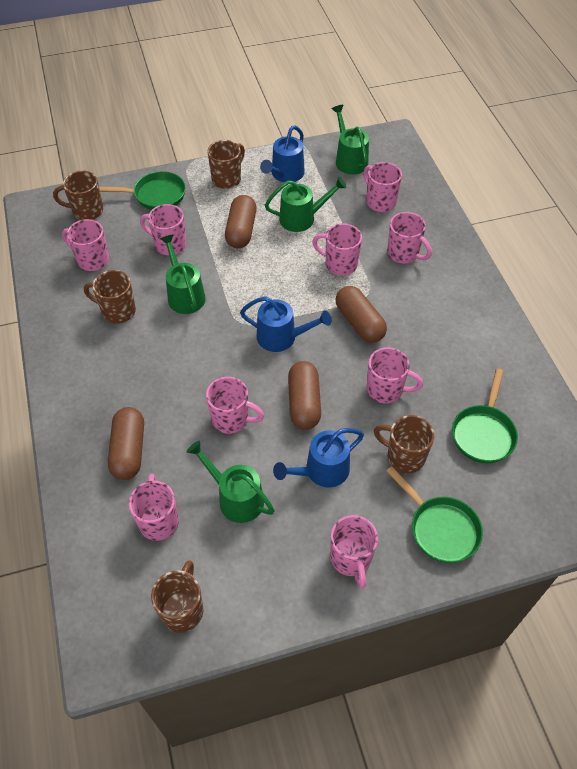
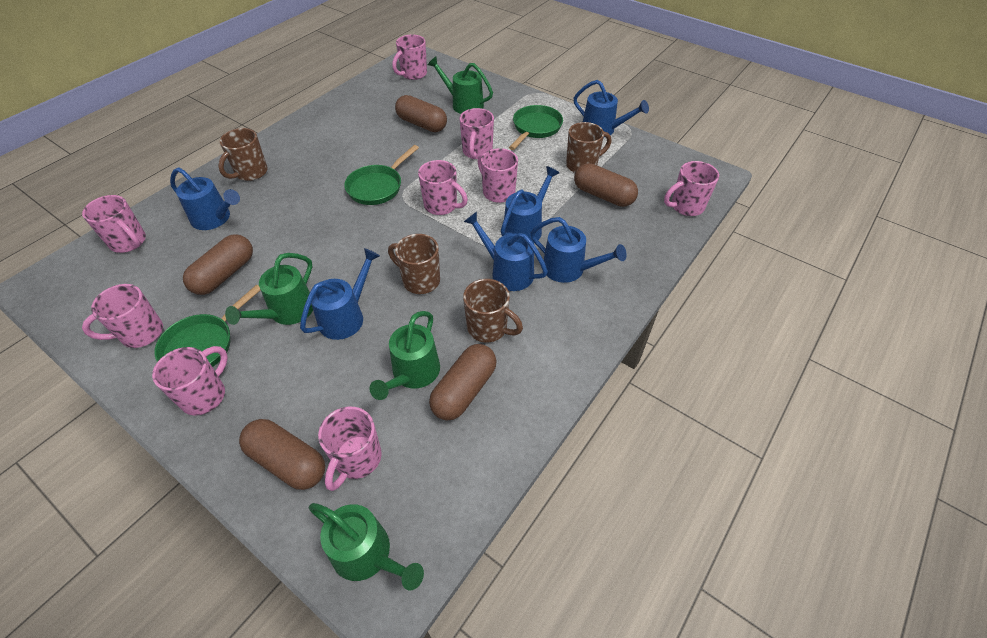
blue watering can: 3 -> 6
brown capsule: 4 -> 5
brown mug: 5 -> 4

